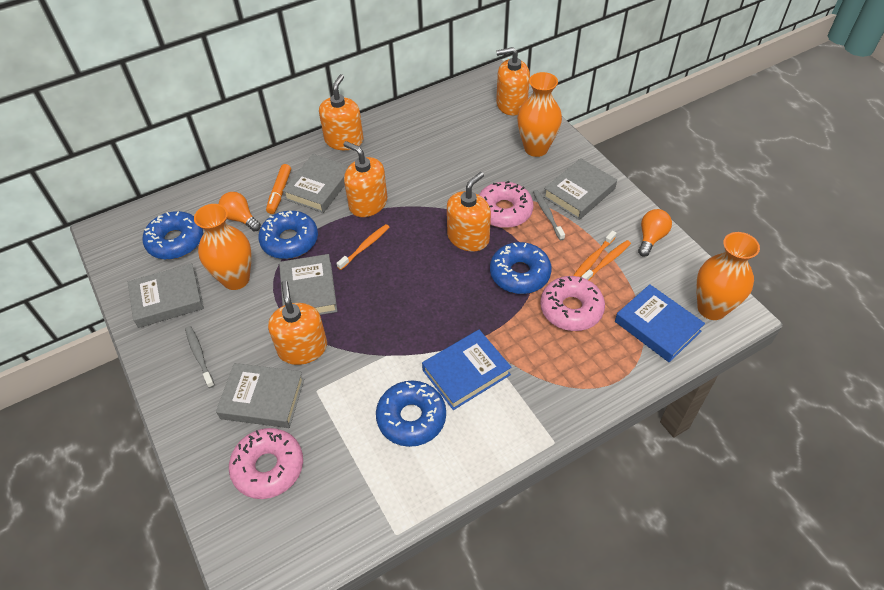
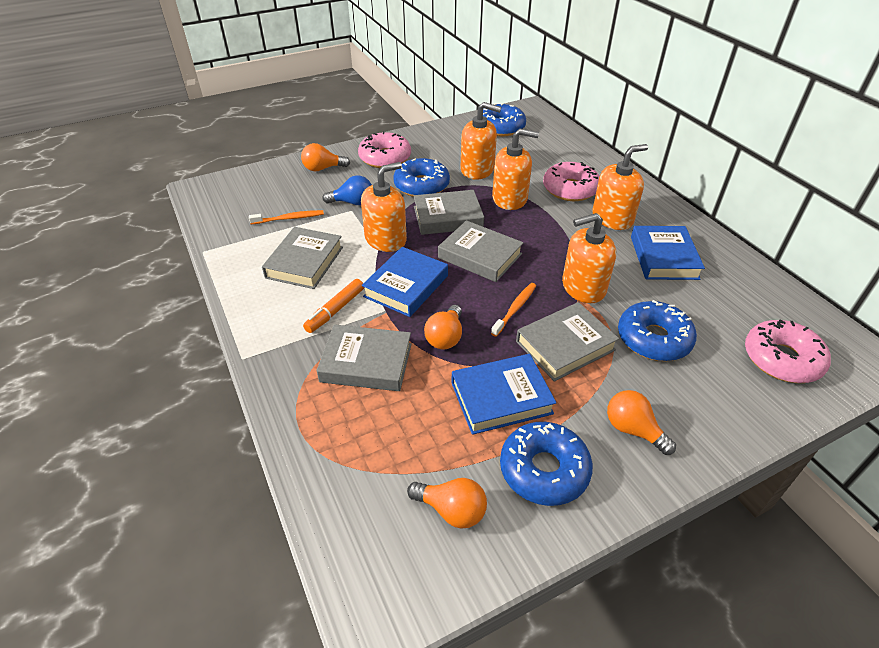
blue book: 2 -> 3
blue light bulb: 0 -> 1
grey toothbrush: 2 -> 0
orange light bulb: 2 -> 4
orange toothbrush: 3 -> 2
orange vase: 3 -> 0

